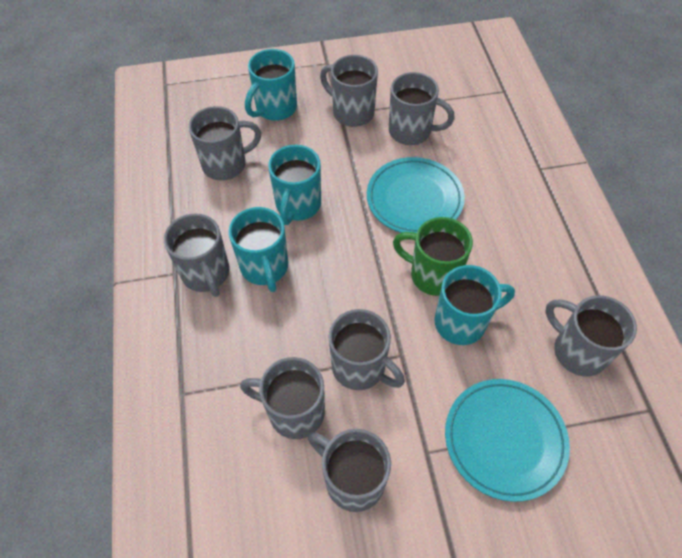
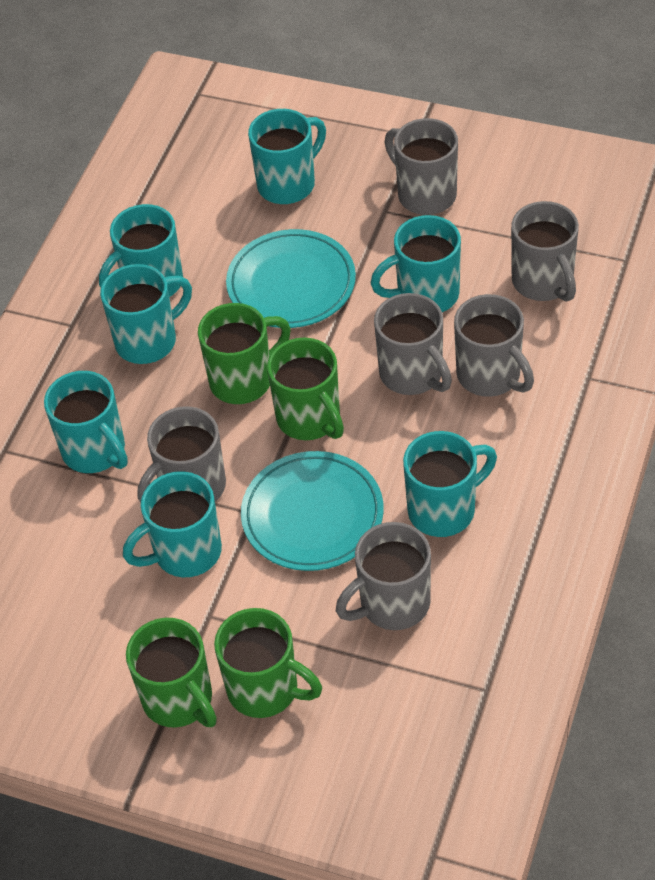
green mug: 1 -> 4
grey mug: 8 -> 6
turquoise mug: 4 -> 7

